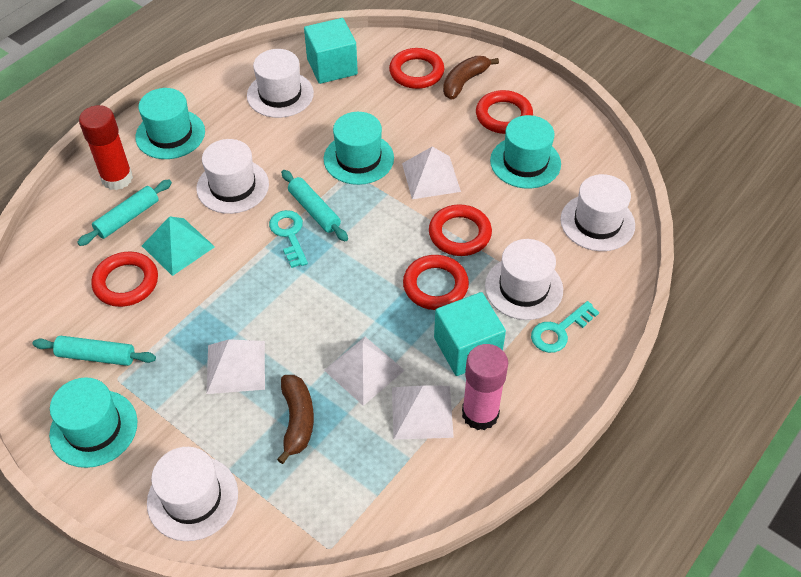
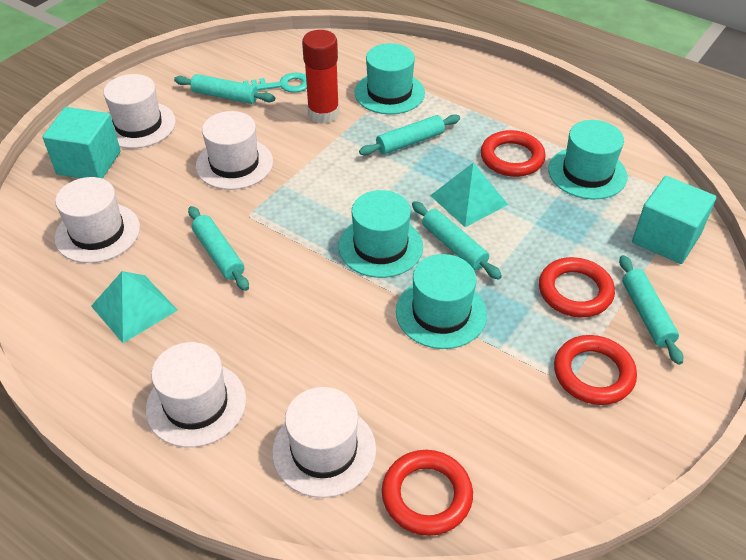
brown banana: 2 -> 0
pink glue stick: 1 -> 0
red ring: 5 -> 4
turquoise key: 2 -> 1
turquoise pyramid: 1 -> 2
turquoise rolling pin: 3 -> 5
white pyramid: 4 -> 0

